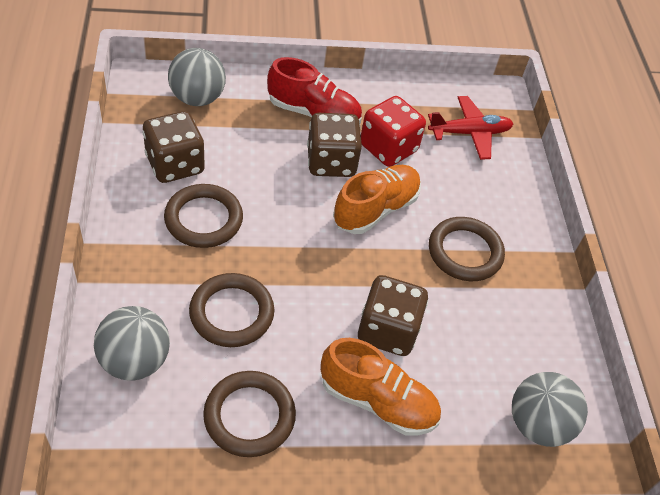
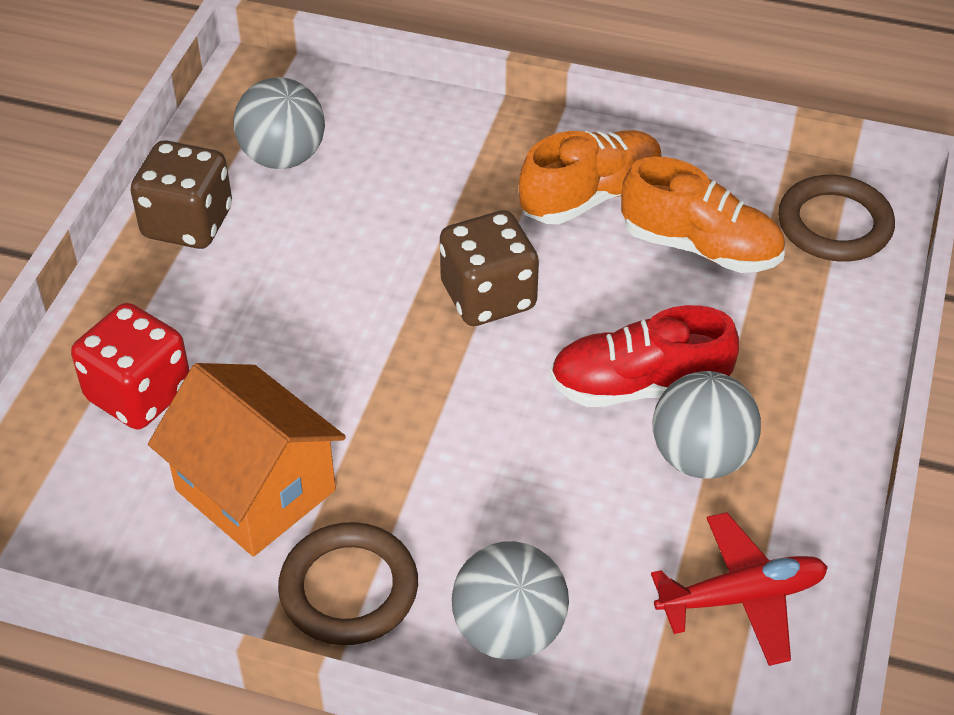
brown dice: 3 -> 2
brown ring: 4 -> 2
orange house: 0 -> 1

